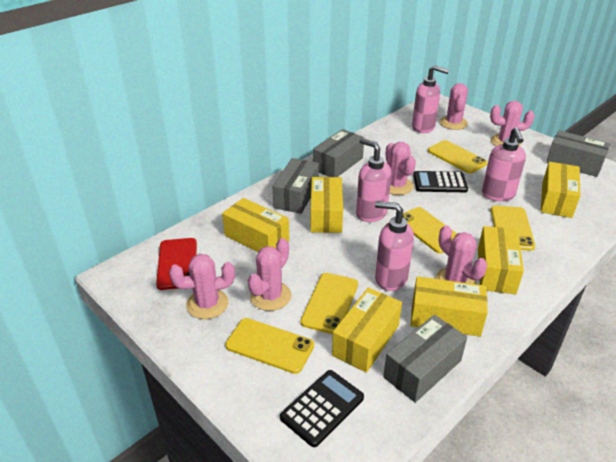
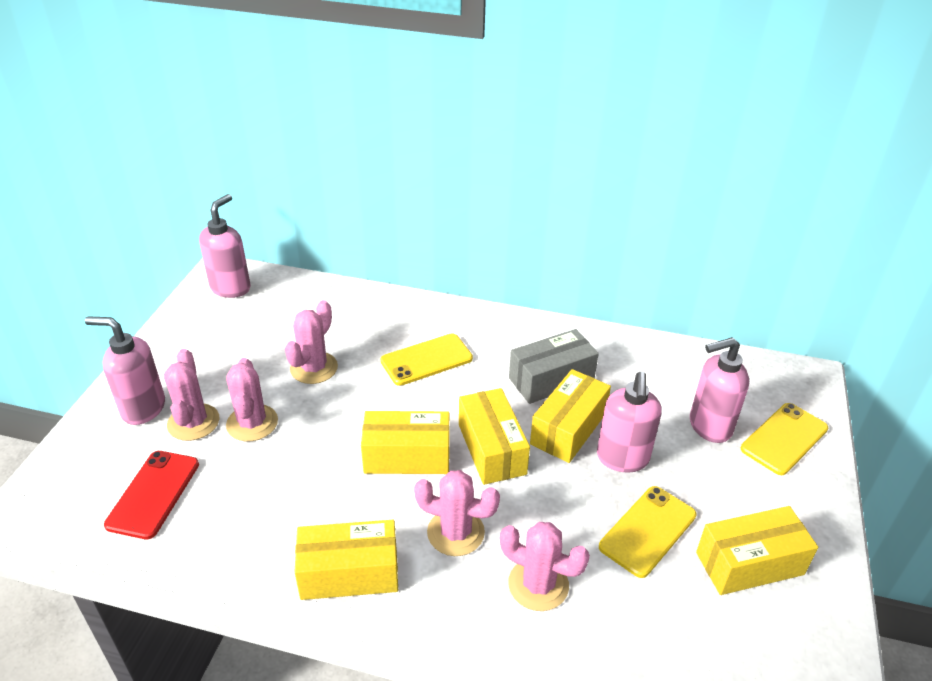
black calculator: 2 -> 0
grey box: 4 -> 1
pink cactus: 6 -> 5
yellow box: 6 -> 5
yellow phone: 5 -> 3

